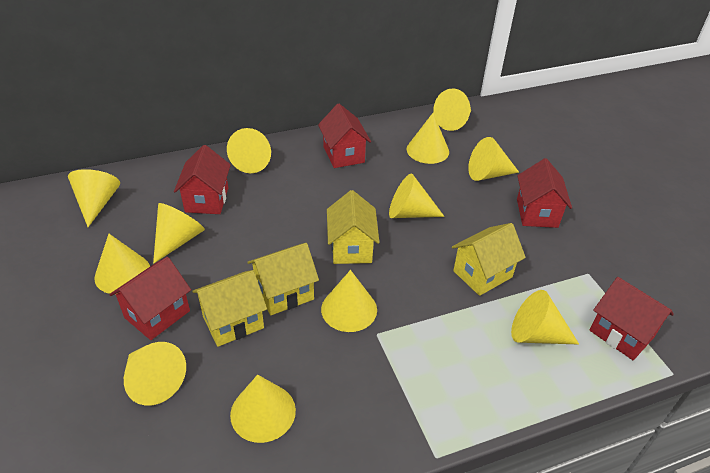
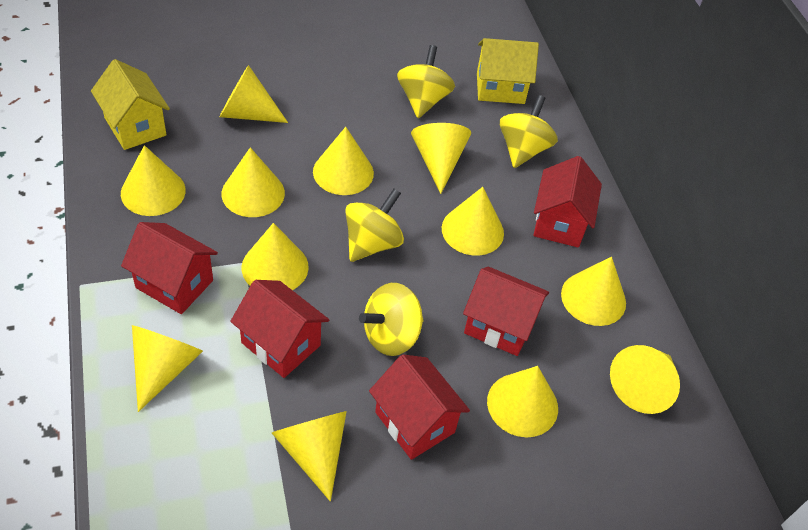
yellow house: 4 -> 2
yellow spinning top: 0 -> 4

